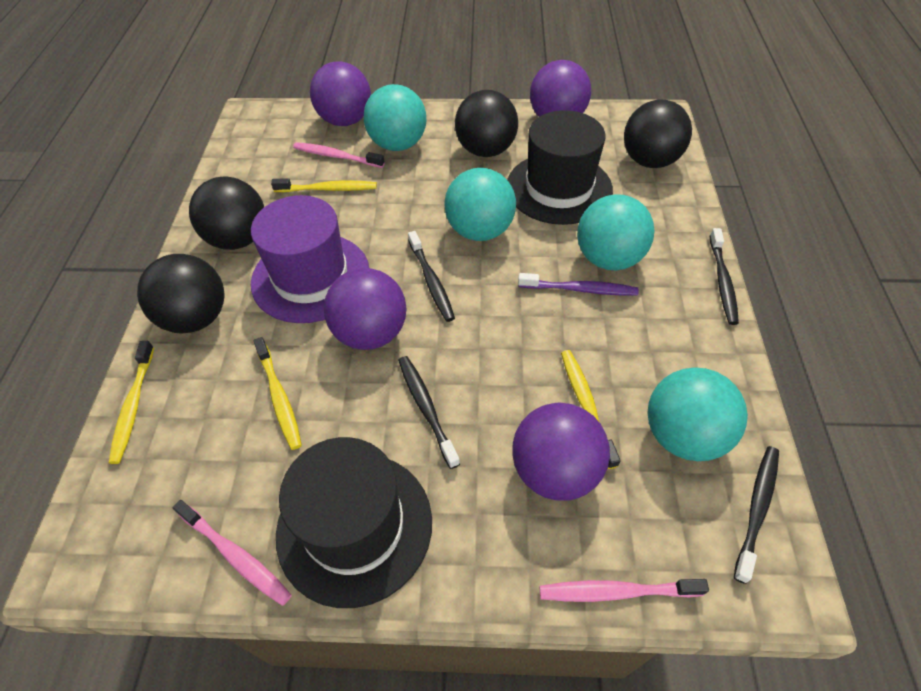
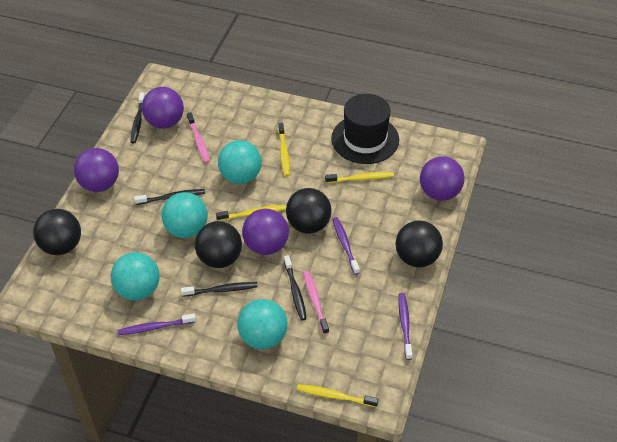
black hat: 2 -> 1
pink toothbrush: 3 -> 2
purple hat: 1 -> 0
purple toothbrush: 1 -> 3

